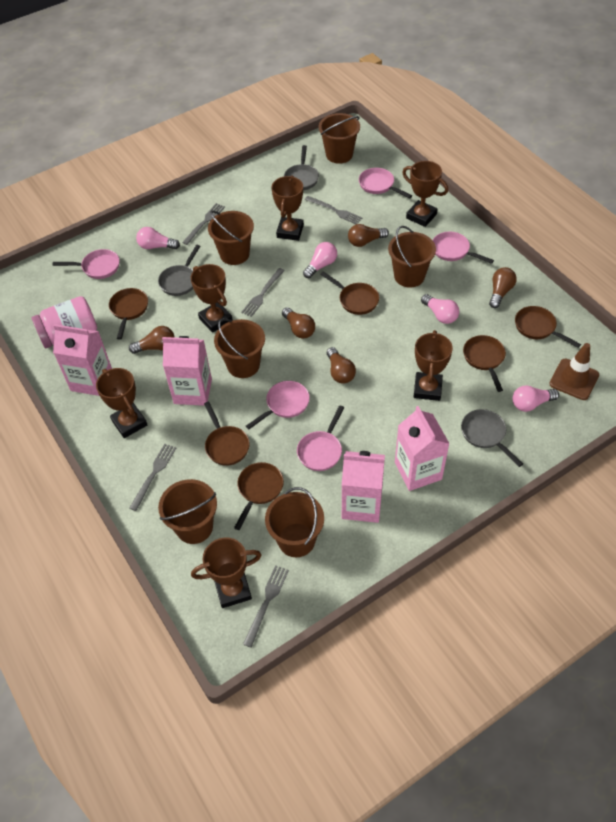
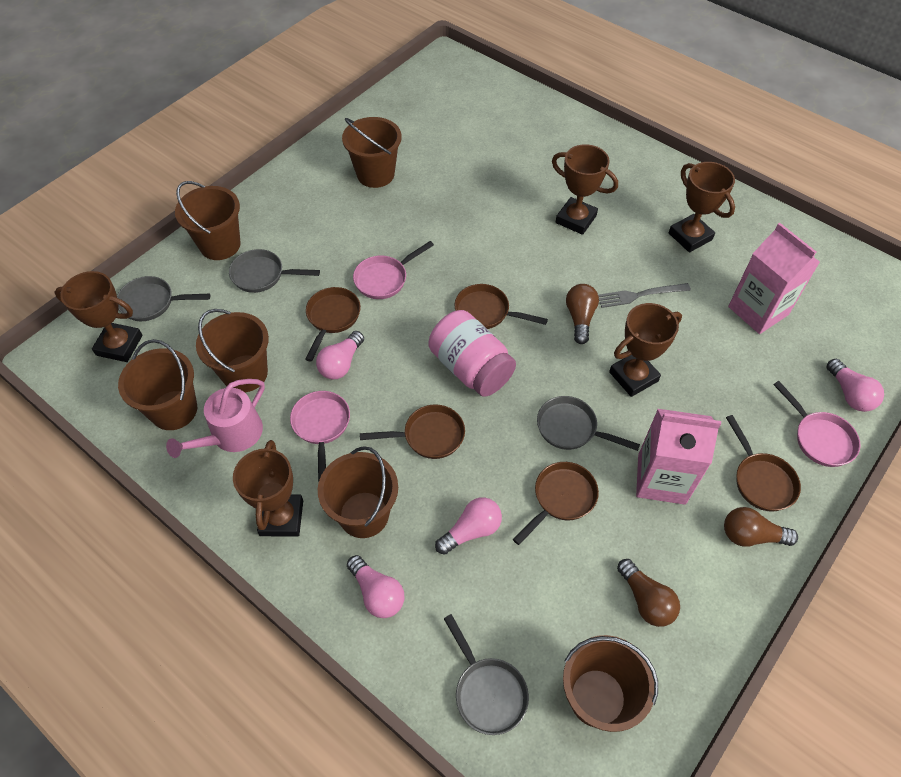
brown light bulb: 5 -> 3
brown pan: 6 -> 5
brown traffic cone: 1 -> 0
brown trophy: 6 -> 5
grey fork: 5 -> 1
grey pan: 3 -> 4
pink carton: 4 -> 2
pink pan: 5 -> 3
pink watering can: 0 -> 1

